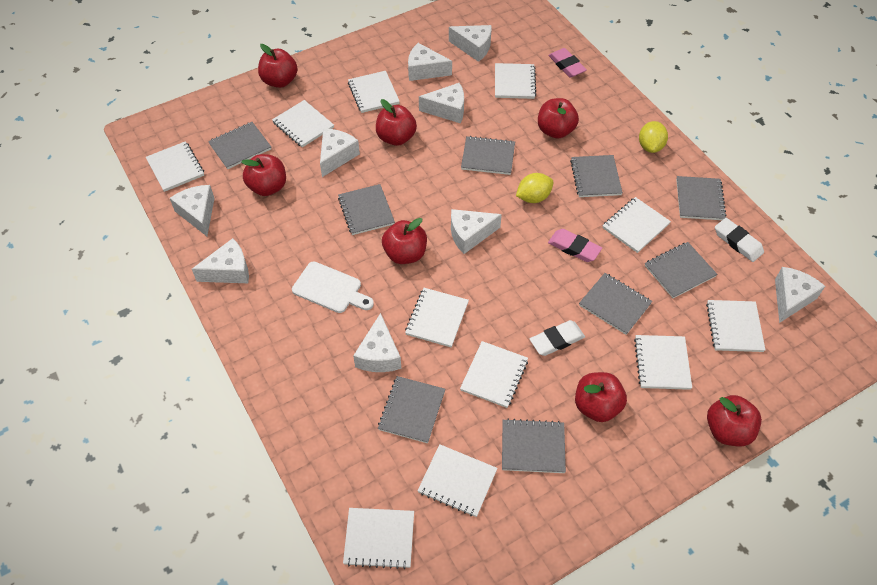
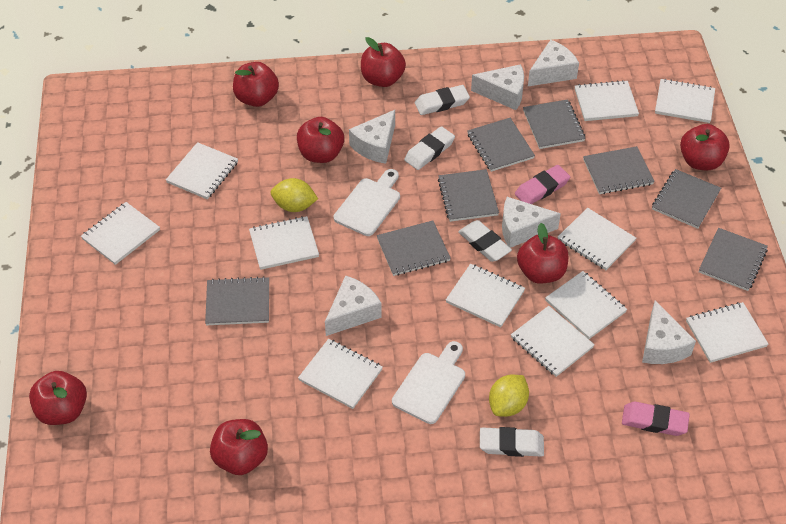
grey notebook: 9 -> 8
white cheese: 9 -> 6
white cutting board: 1 -> 2
white eraser: 2 -> 4

